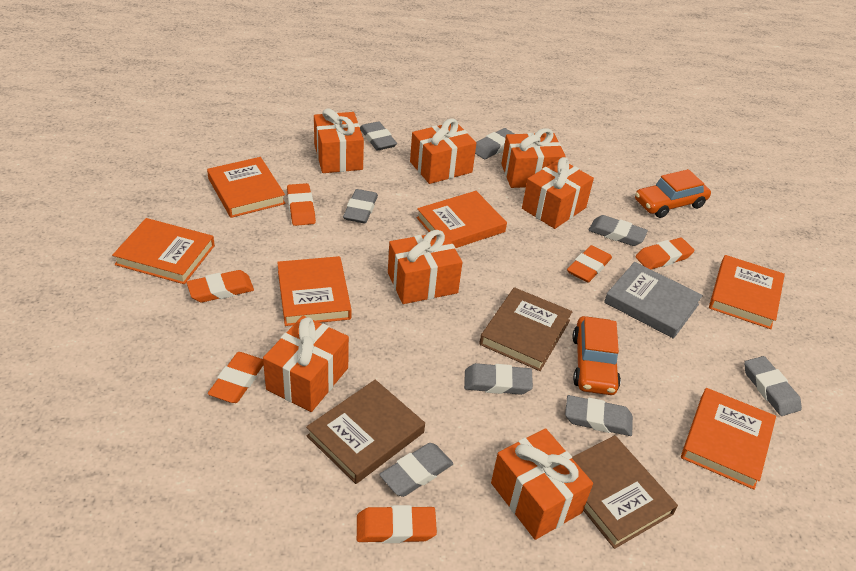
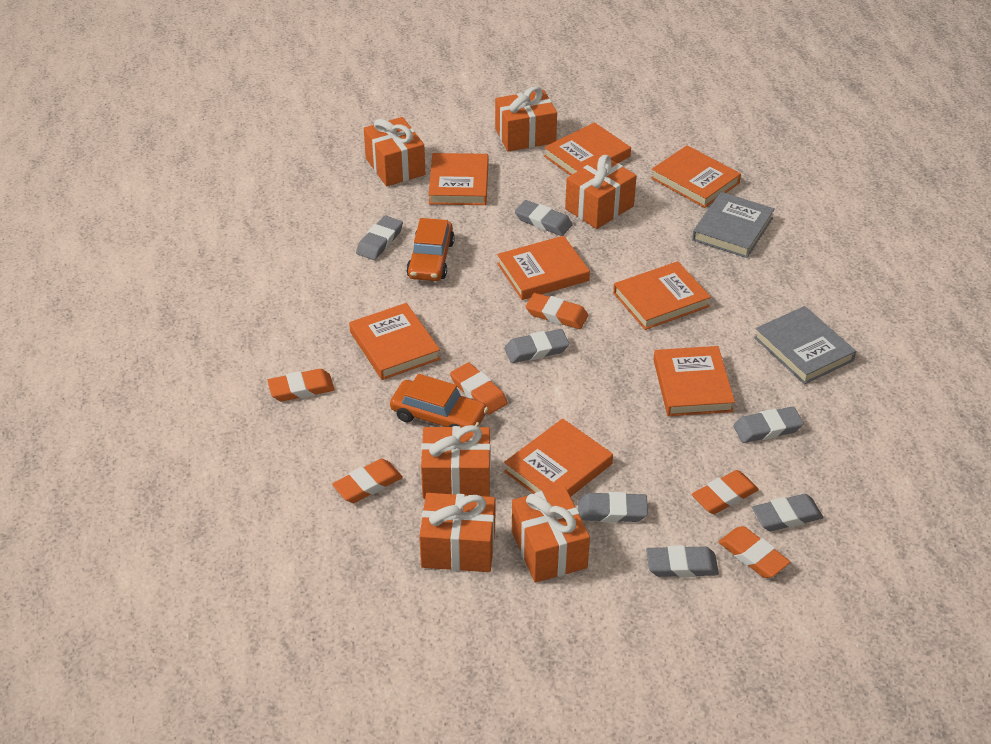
brown book: 3 -> 0
grey book: 1 -> 2
grey eraser: 8 -> 7
orange book: 6 -> 8
orange gift: 7 -> 6

